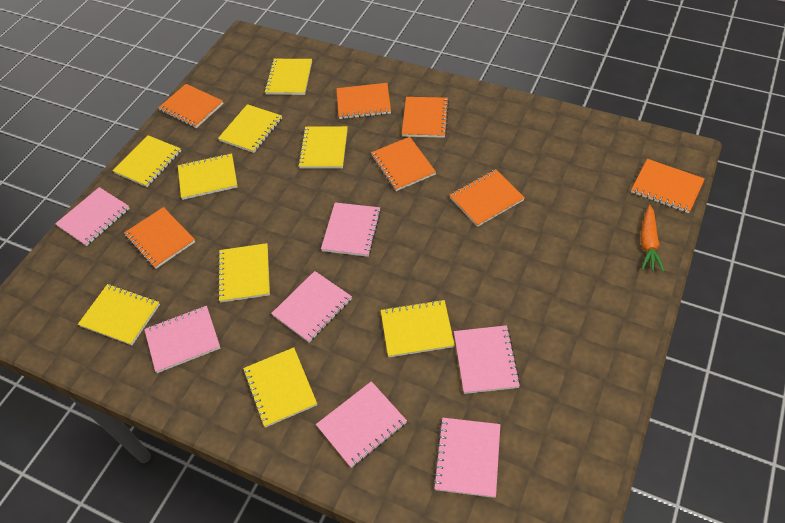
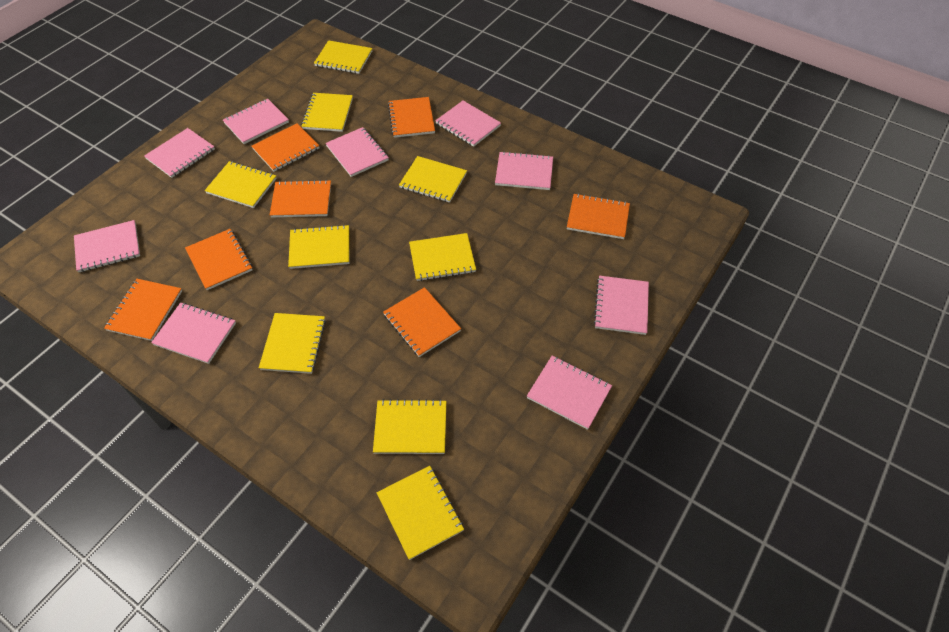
orange carrot: 1 -> 0
pink notebook: 7 -> 9

